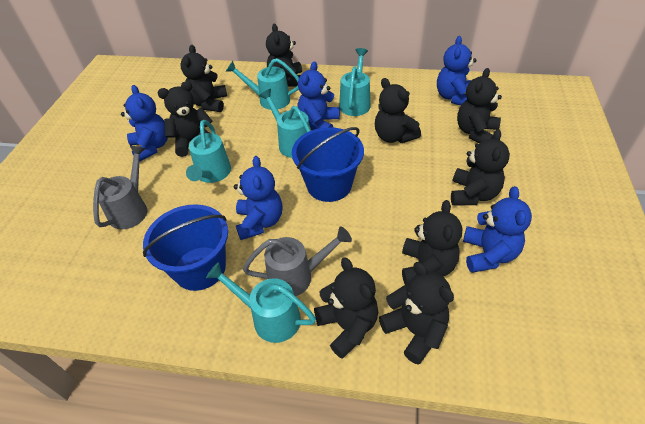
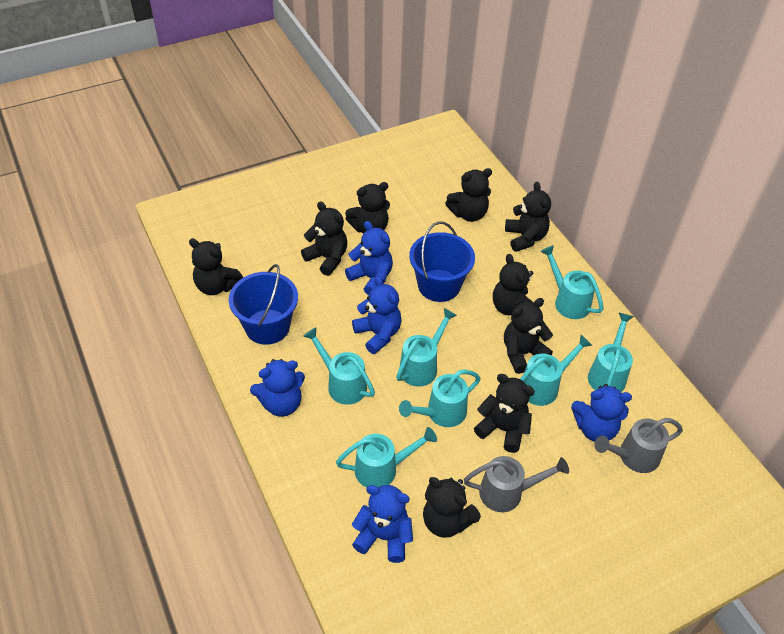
turquoise watering can: 5 -> 7

